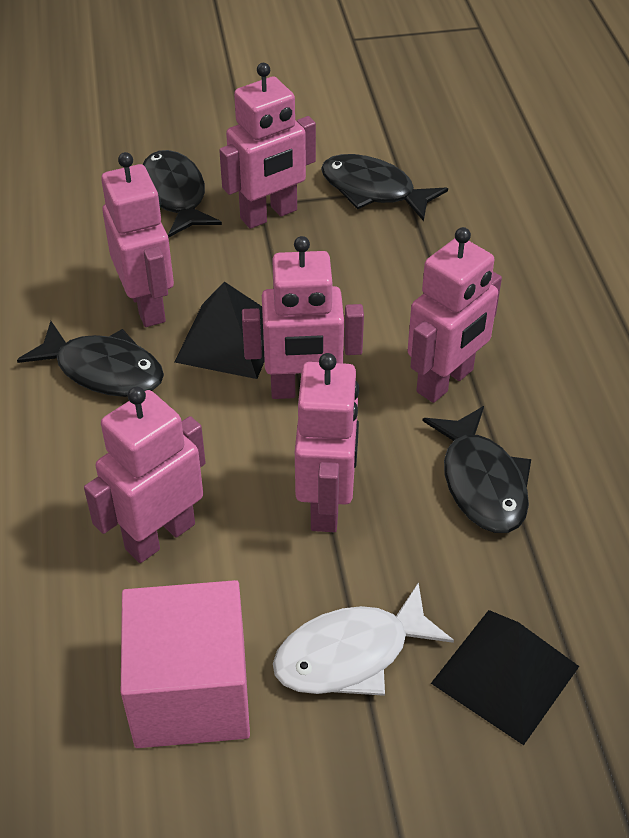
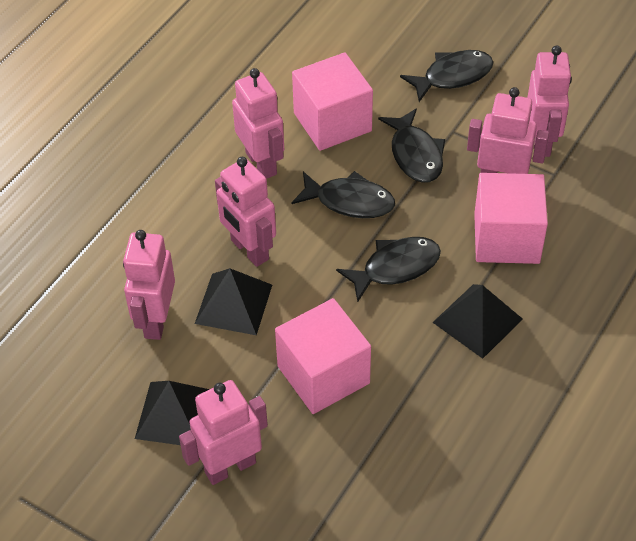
black pyramid: 2 -> 3
pink cube: 1 -> 3
white fish: 1 -> 0

